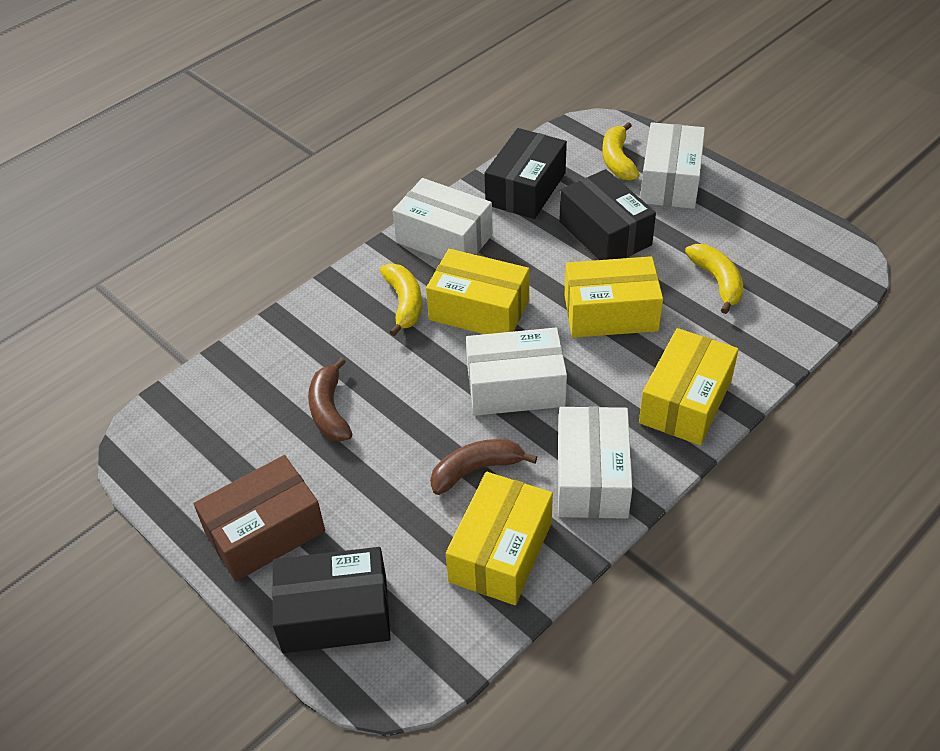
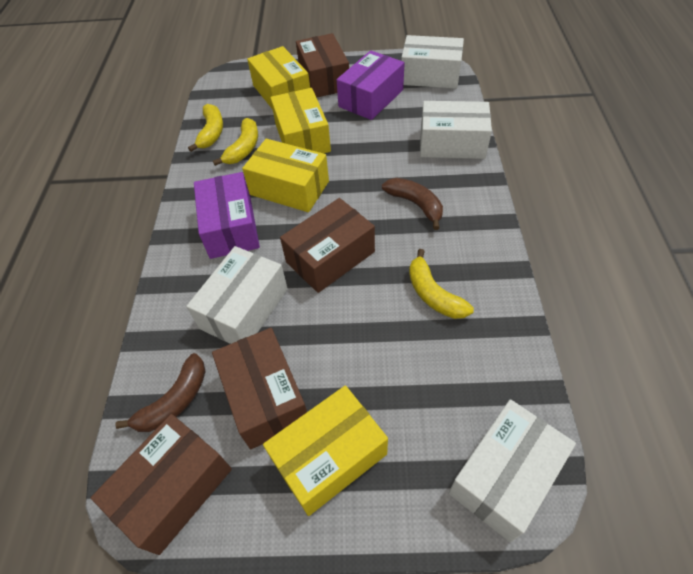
black box: 3 -> 0
brown box: 1 -> 4
purple box: 0 -> 2

